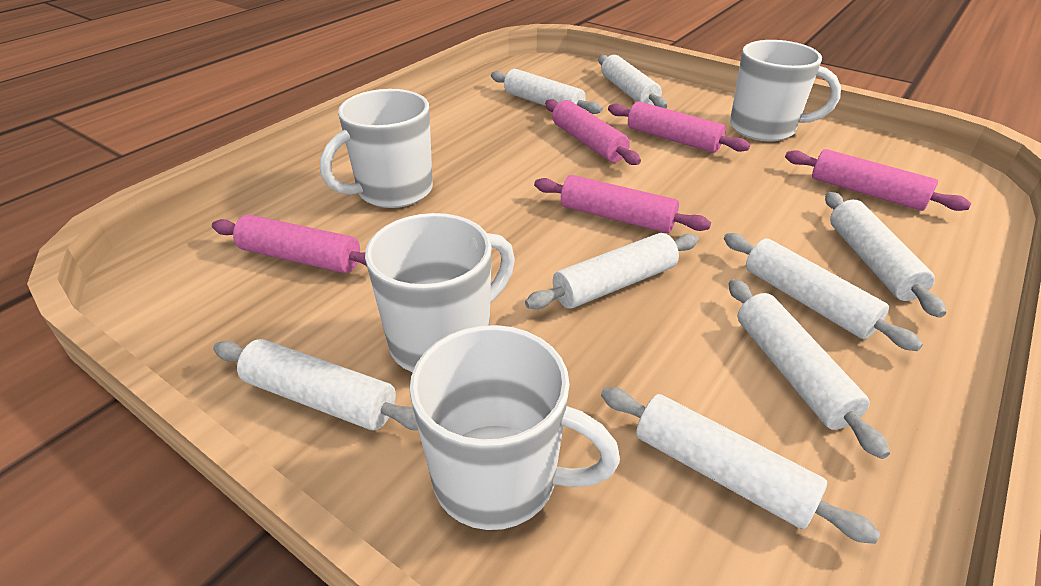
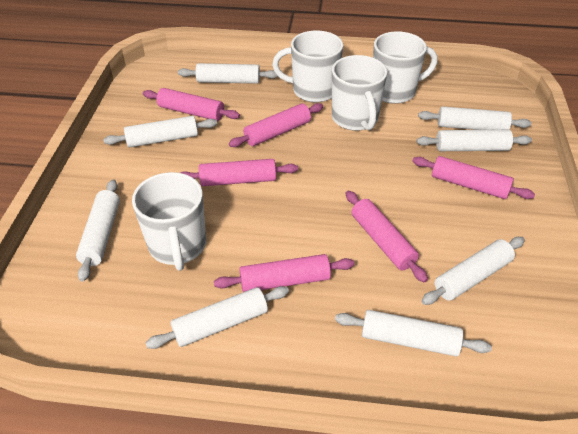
pink rolling pin: 5 -> 6

